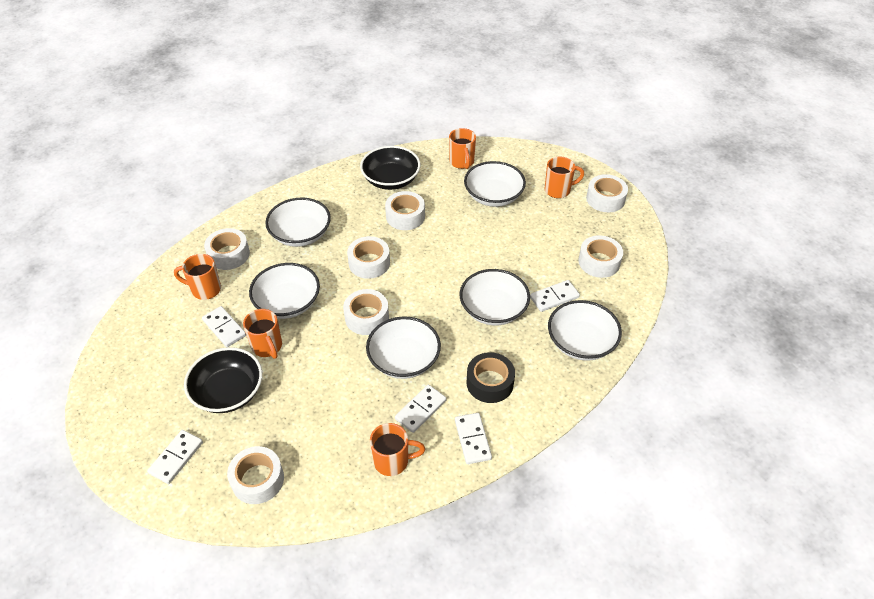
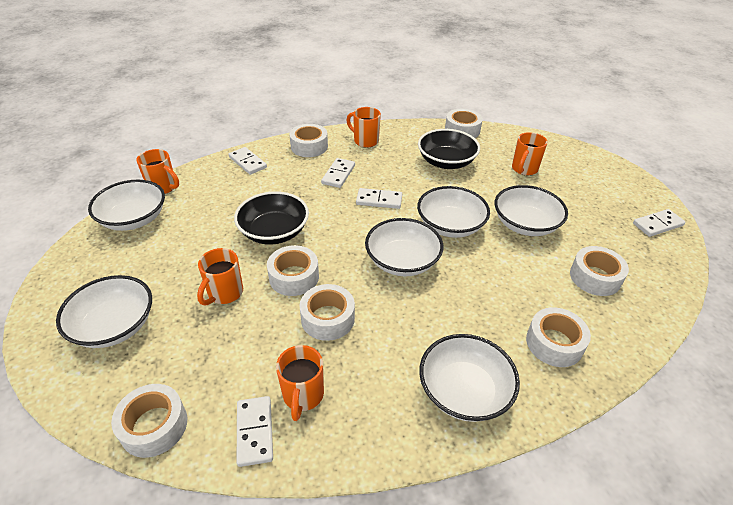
black tape: 1 -> 0

